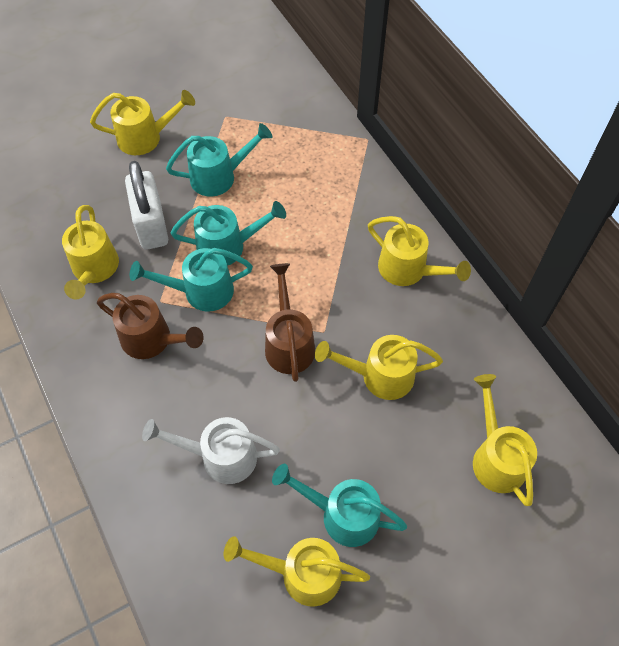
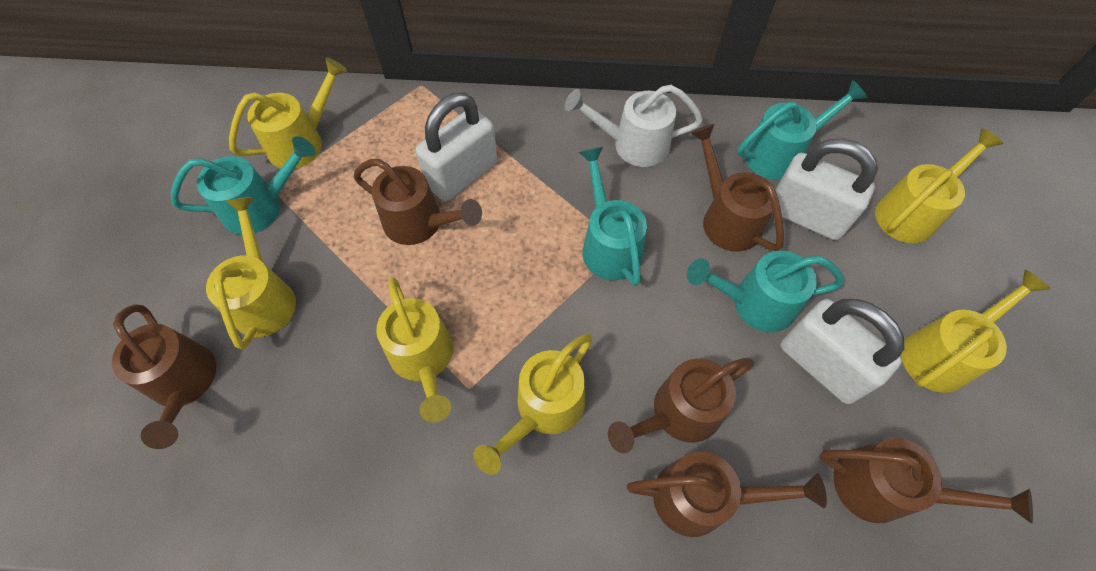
brown watering can: 2 -> 6
white padlock: 1 -> 3

